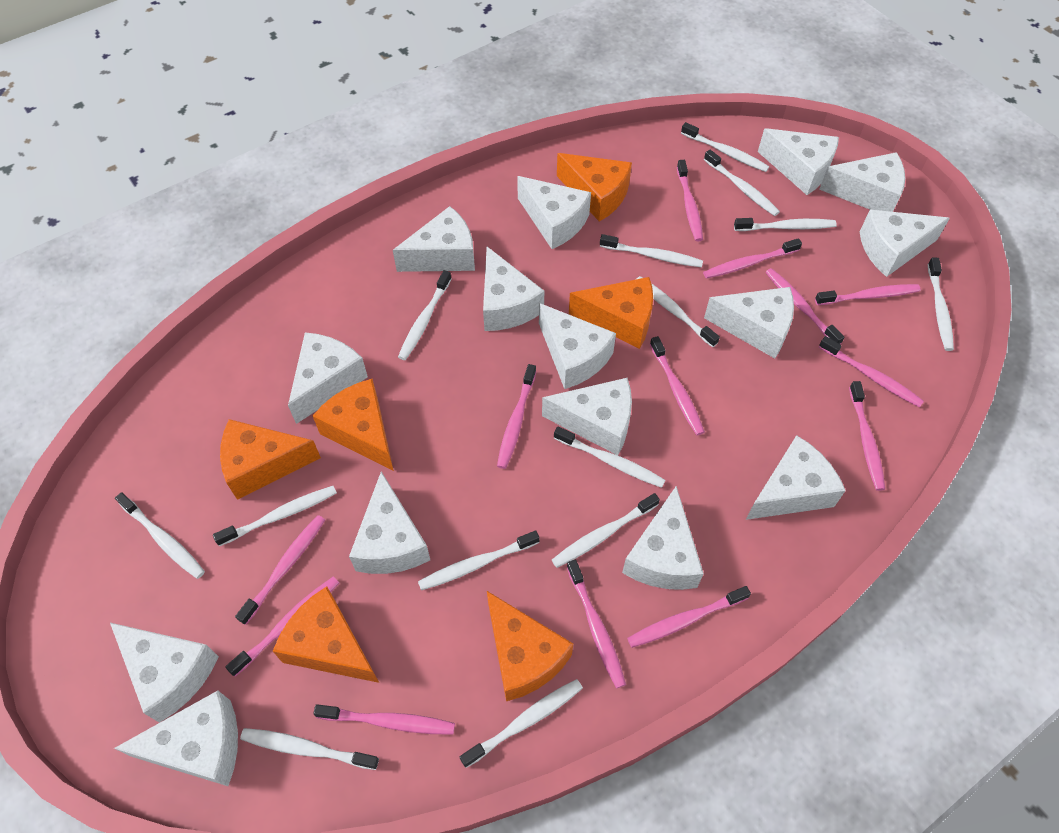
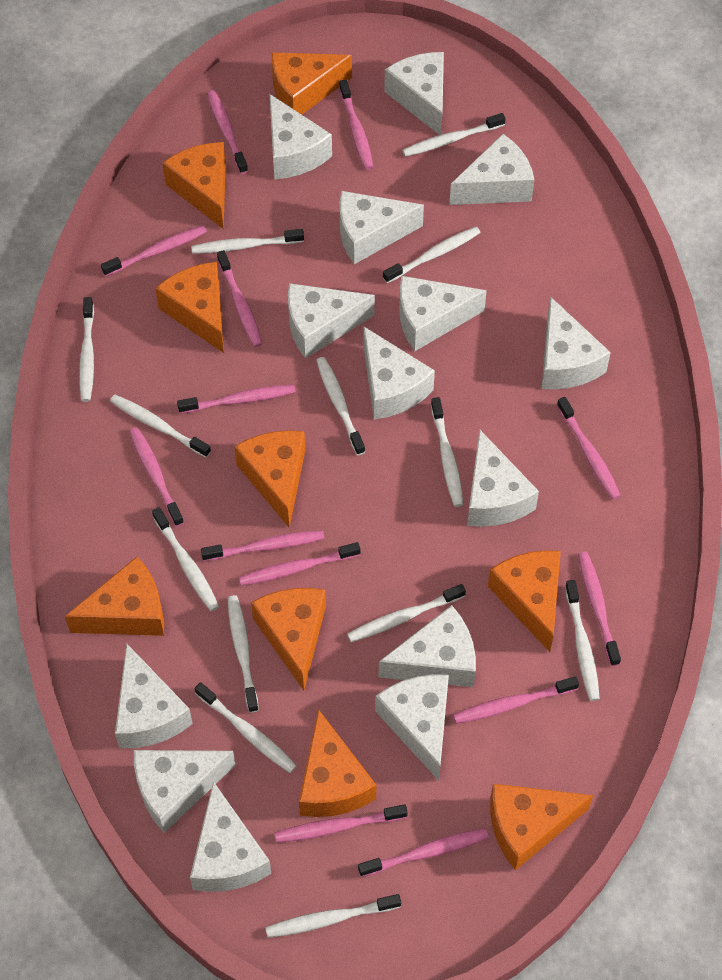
orange cheese: 6 -> 9
white cheese: 15 -> 14
white toothbrush: 14 -> 13

